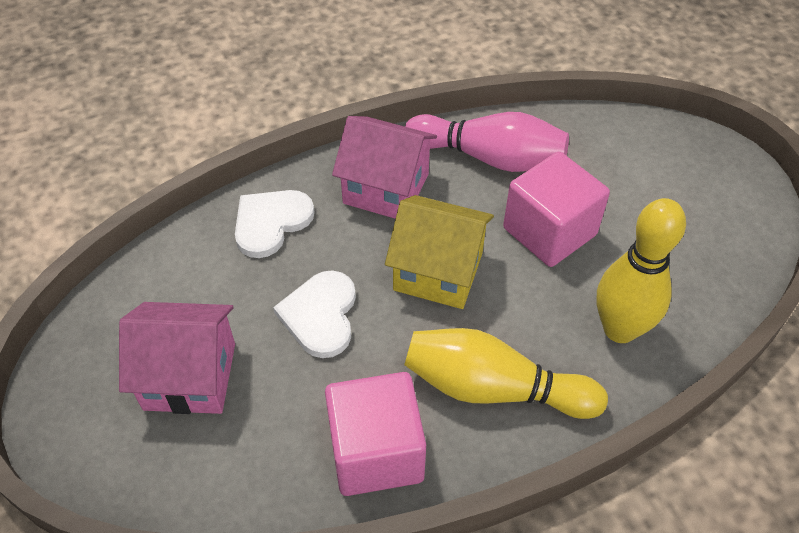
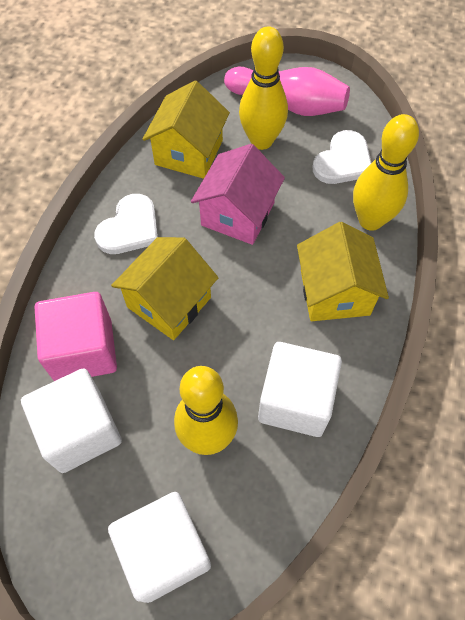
pink cube: 2 -> 1
pink house: 2 -> 1
white cube: 0 -> 3
yellow bowling pin: 2 -> 3
yellow house: 1 -> 3

